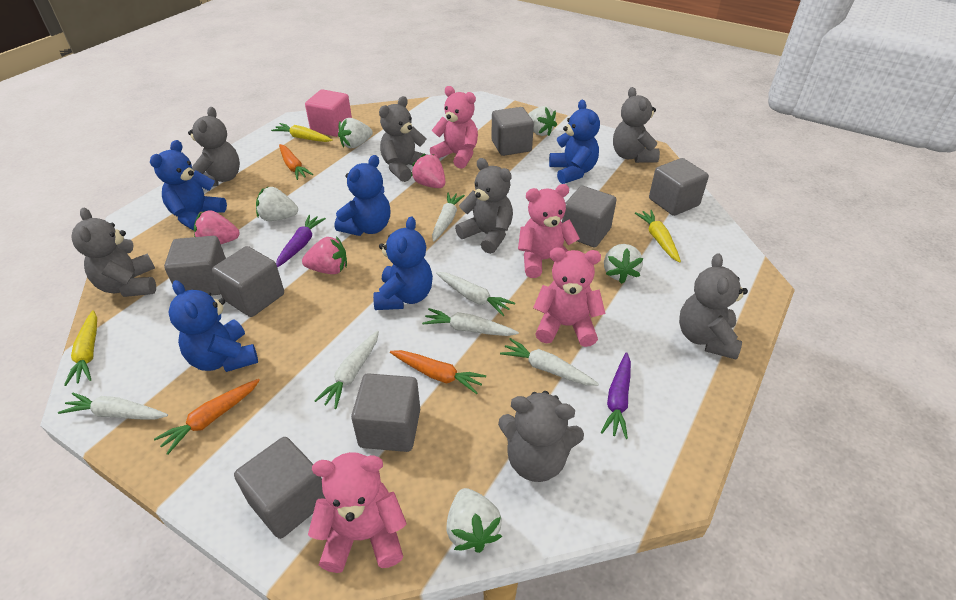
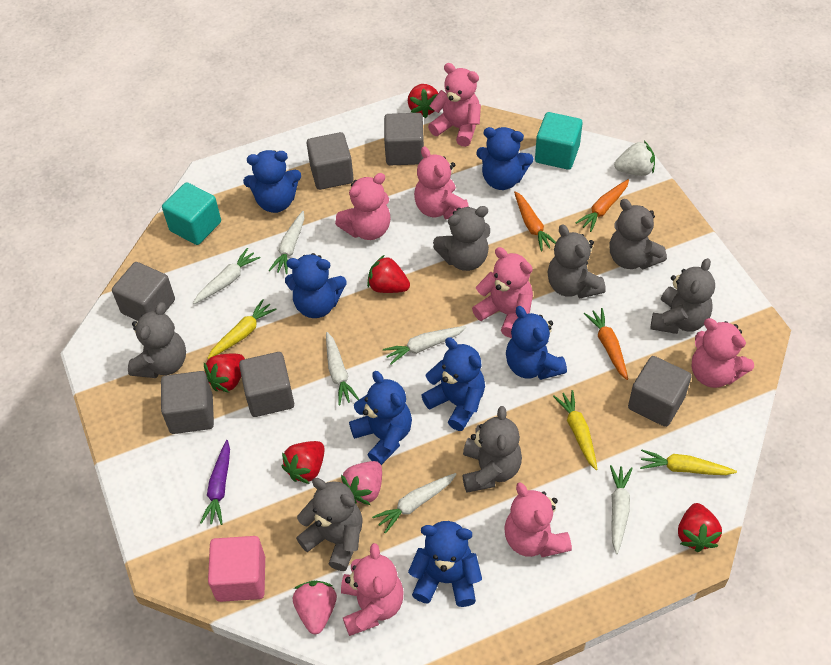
blue teddy bear: 5 -> 7
grey cube: 7 -> 6
pink strawberry: 3 -> 2
pink teddy bear: 4 -> 7
purple carrot: 2 -> 1
red strawberry: 0 -> 5
turquoise cube: 0 -> 2
white strawberry: 5 -> 1

